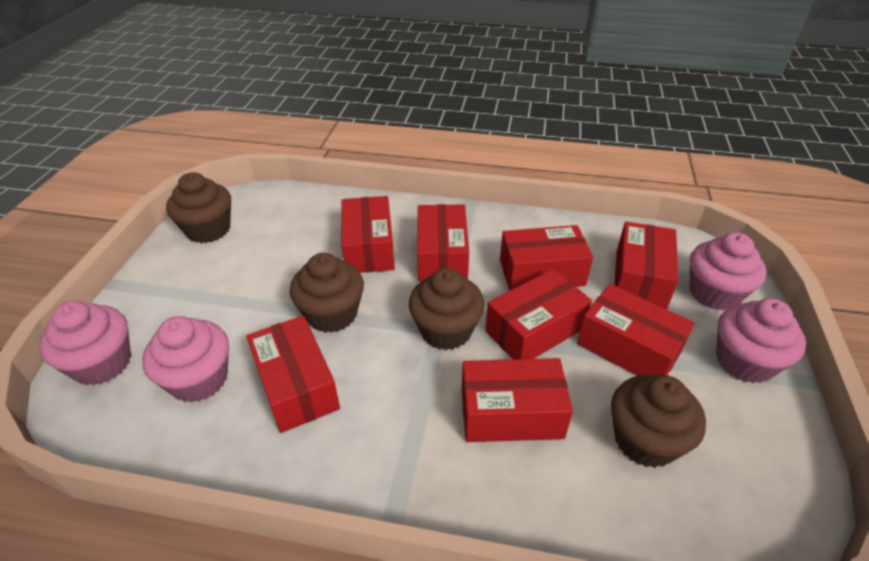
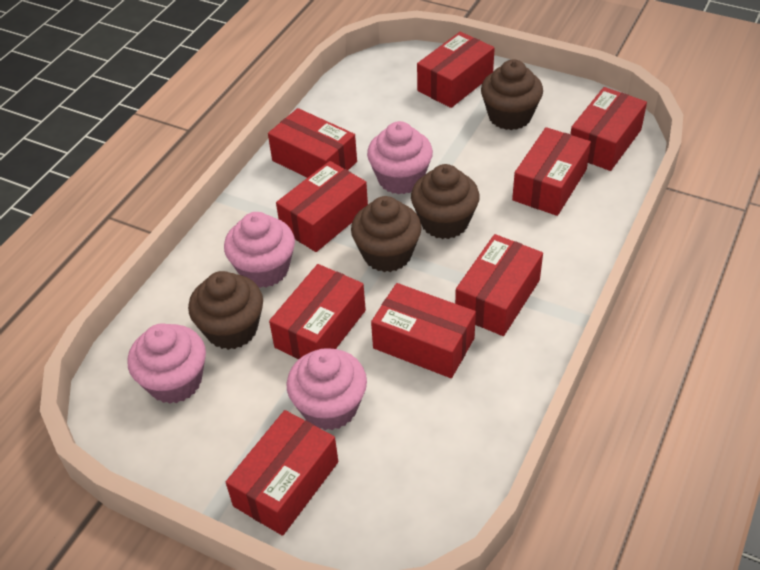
red box: 8 -> 9

